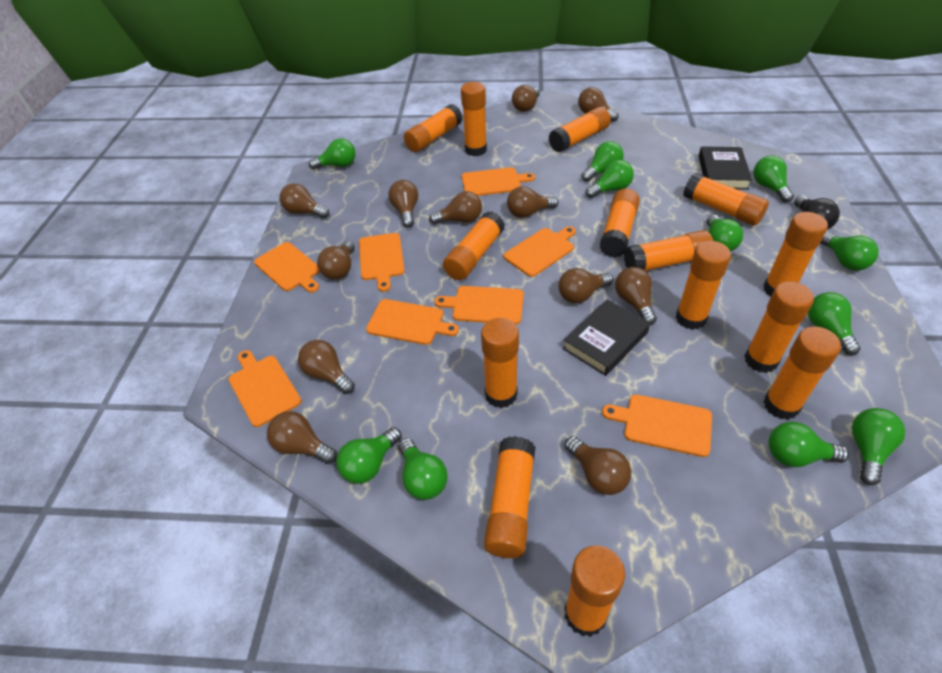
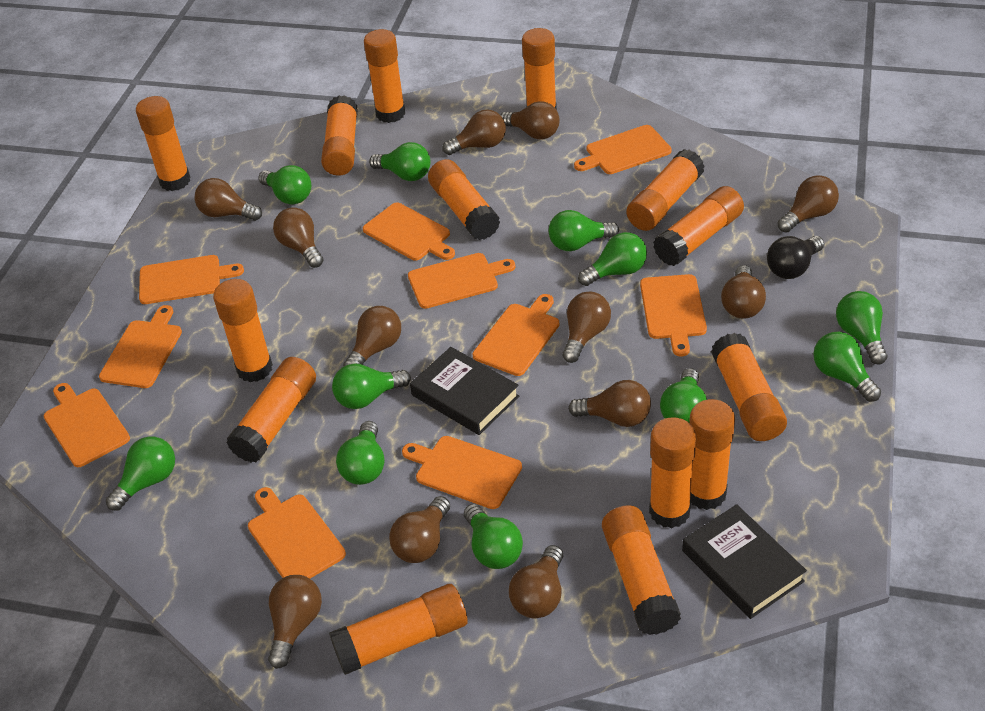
orange cutting board: 8 -> 10

